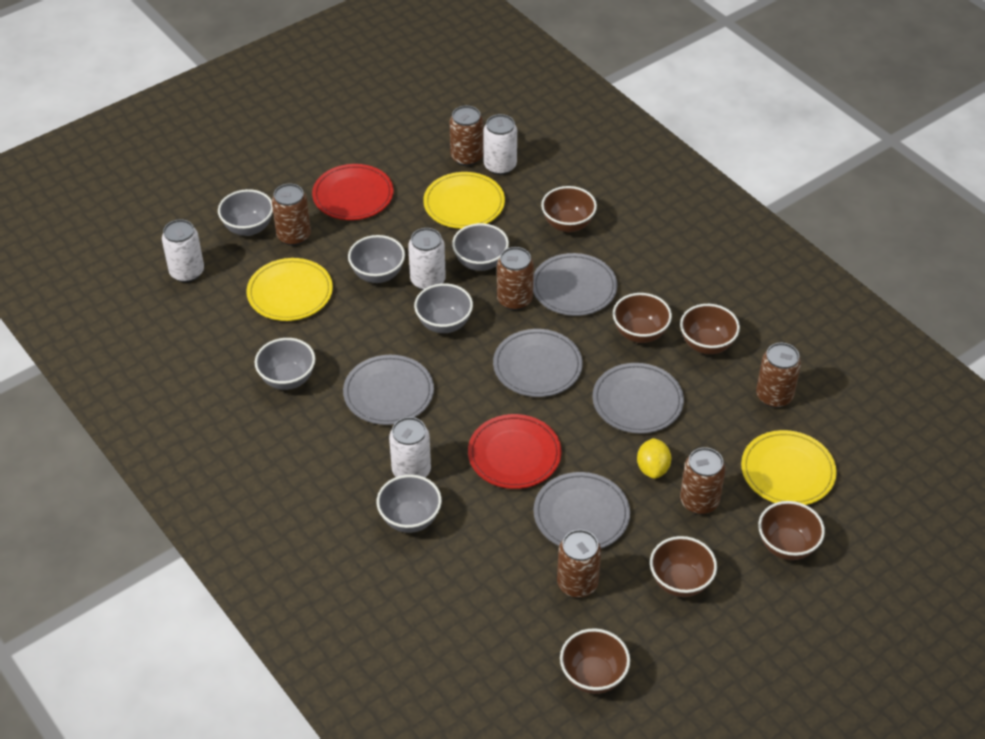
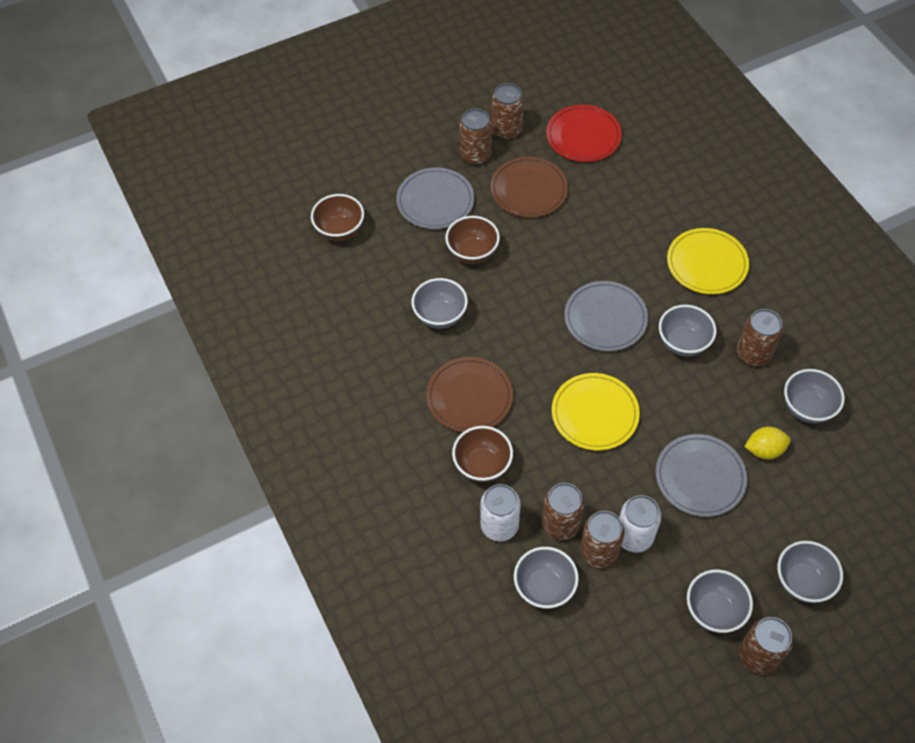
brown bowl: 6 -> 3
brown plate: 0 -> 2
grey plate: 5 -> 3
red plate: 2 -> 1
white can: 4 -> 2
yellow plate: 3 -> 2

